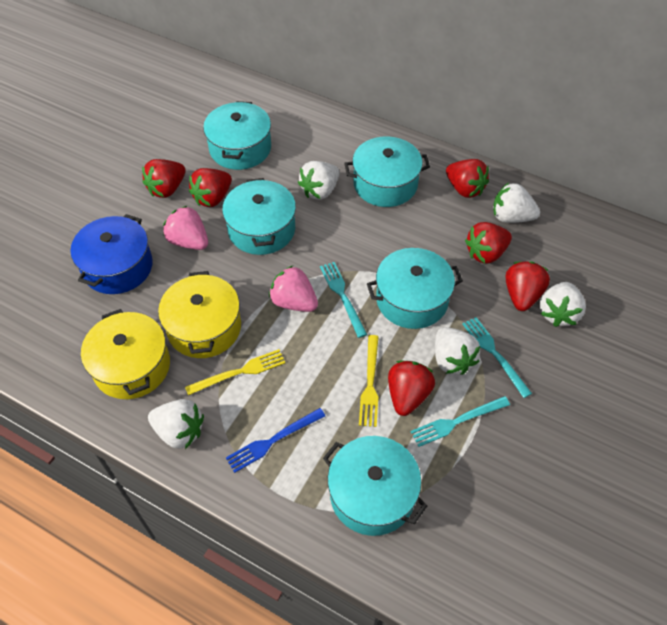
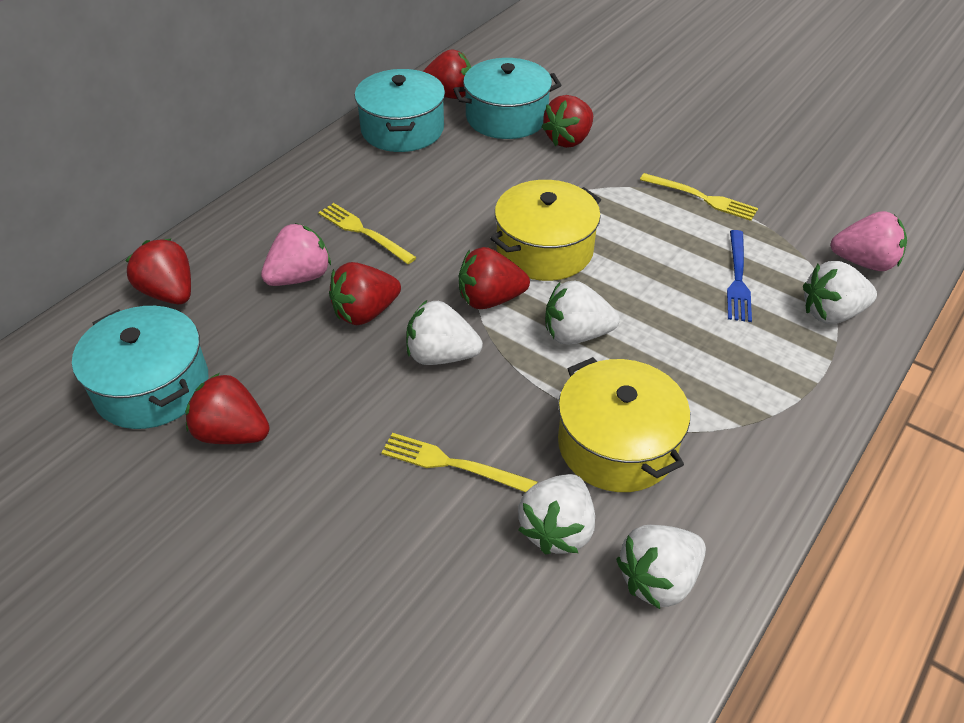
blue pot: 1 -> 0
turquoise fork: 3 -> 0
turquoise pot: 5 -> 3
yellow fork: 2 -> 3

